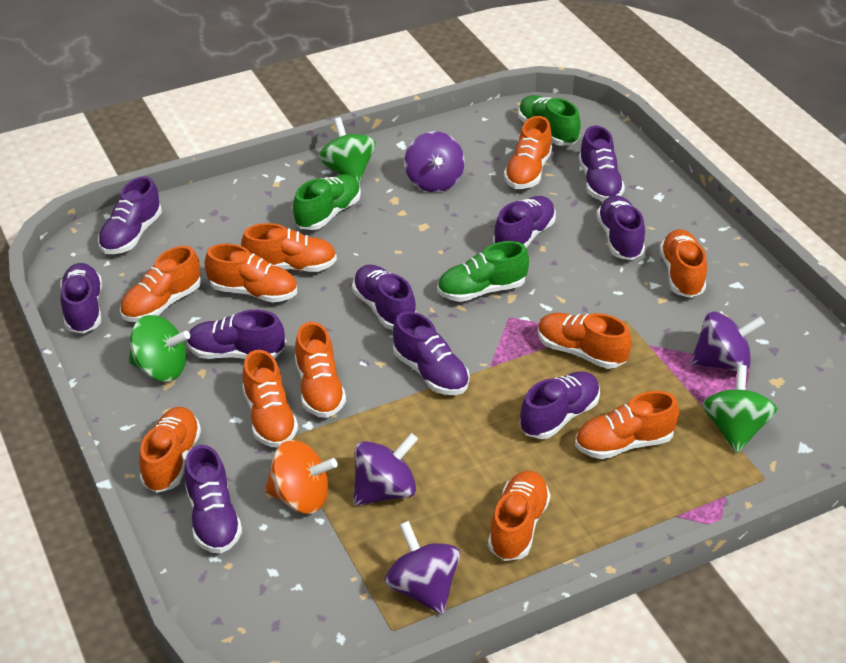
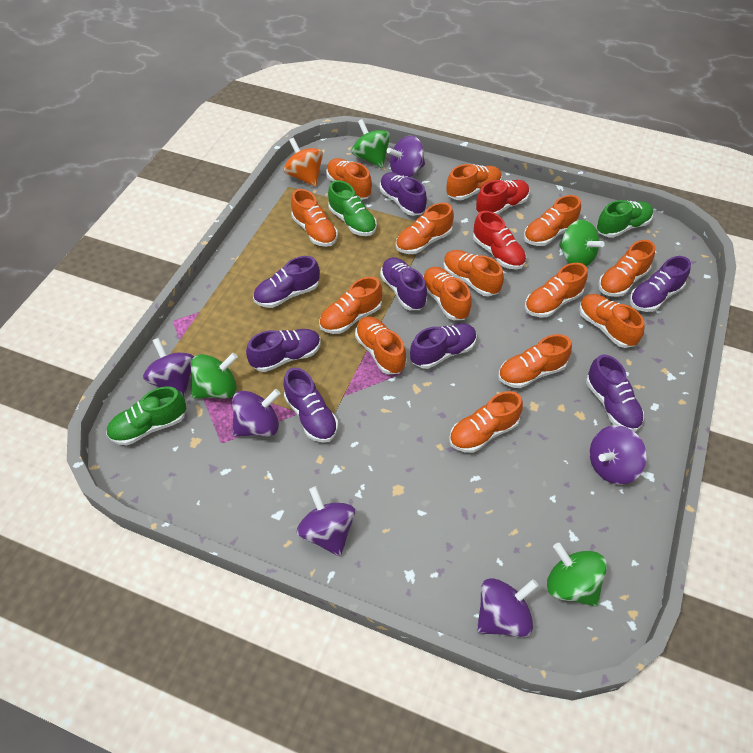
green spinning top: 3 -> 4
orange shoe: 11 -> 14
purple shoe: 10 -> 8
purple spinning top: 4 -> 6
red shoe: 0 -> 2

